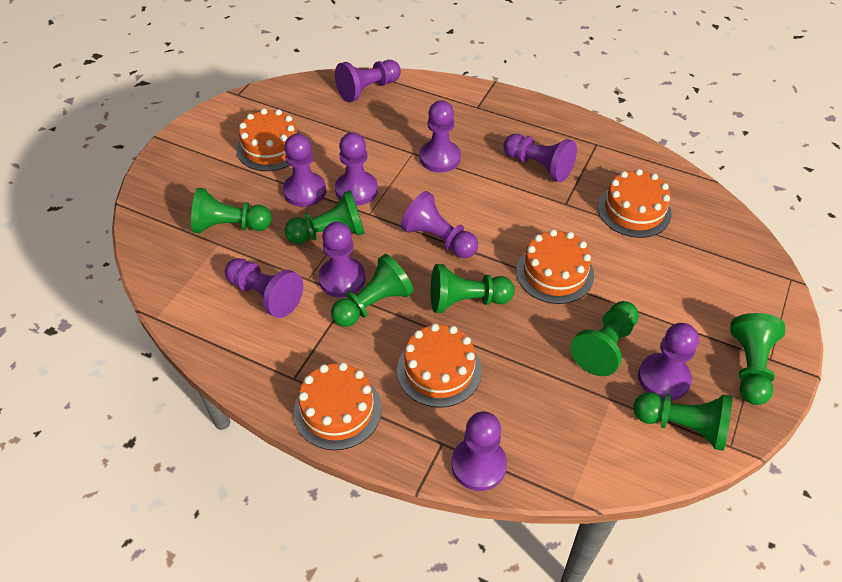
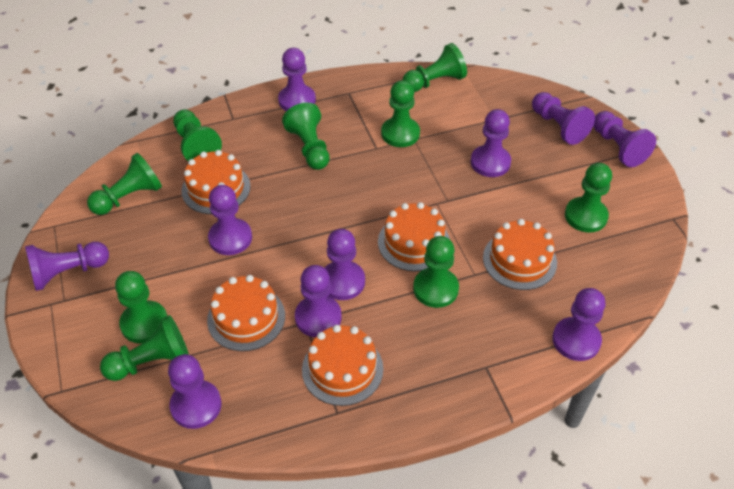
green pawn: 7 -> 9

